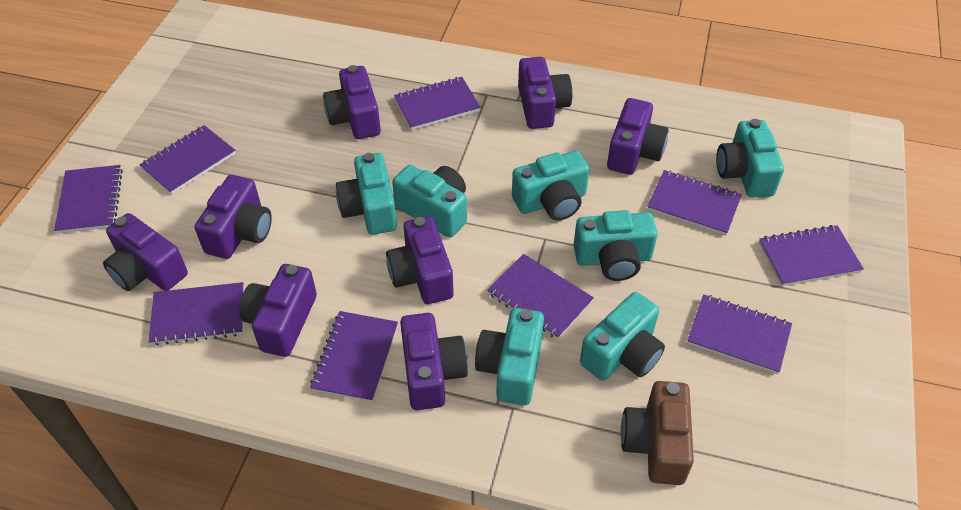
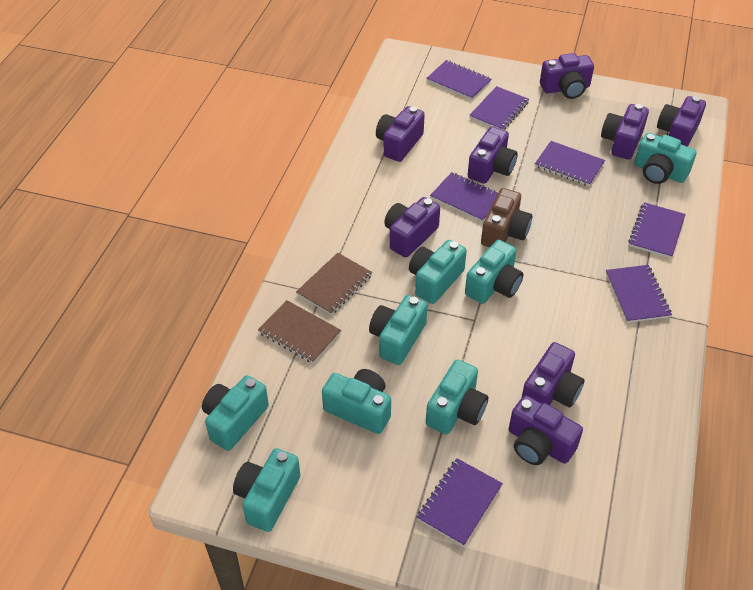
brown notebook: 0 -> 2
purple notebook: 9 -> 7
turquoise camera: 7 -> 8

